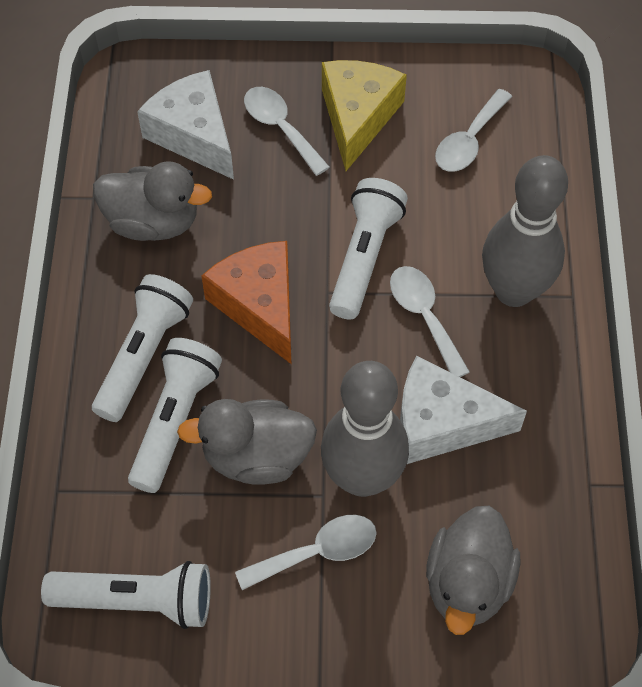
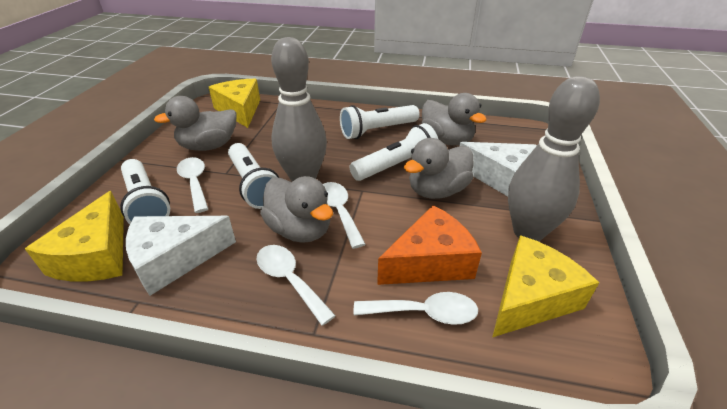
grey duck: 3 -> 4
yellow cheese: 1 -> 3

